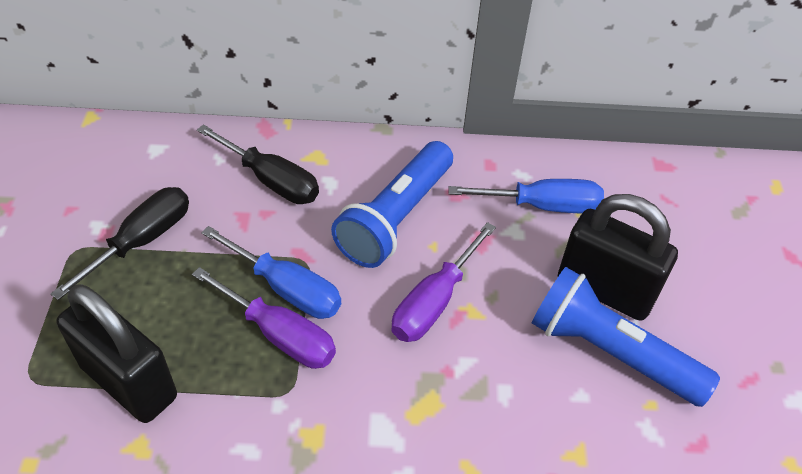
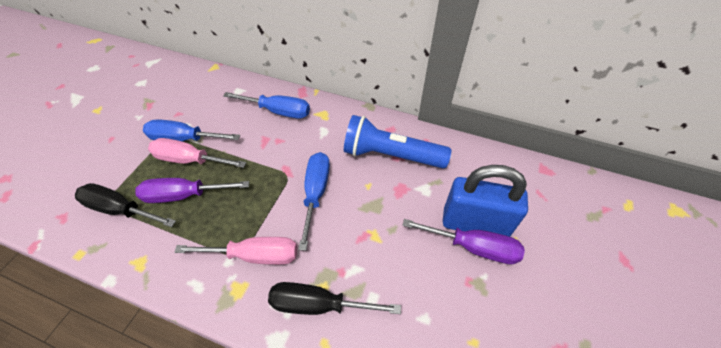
black padlock: 2 -> 0
blue flashlight: 2 -> 1
blue padlock: 0 -> 1
blue screwdriver: 2 -> 3
pink screwdriver: 0 -> 2

